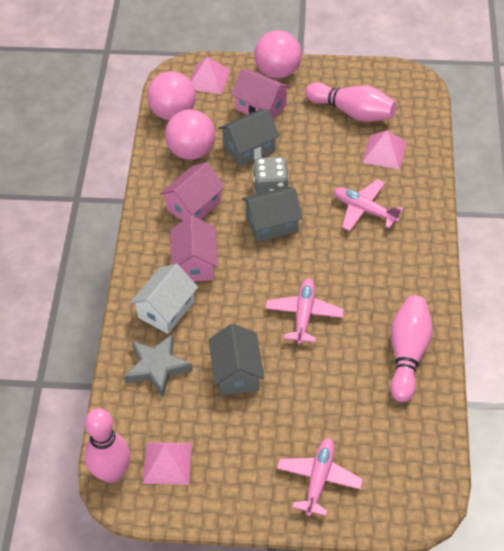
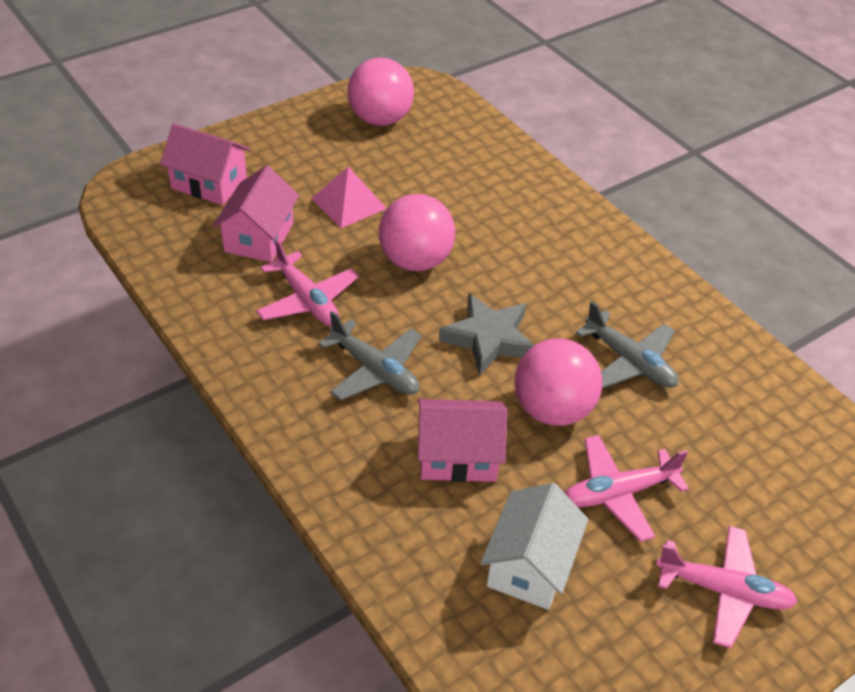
grey dice: 1 -> 0
grey house: 3 -> 0
grey plane: 0 -> 2
pink bowling pin: 3 -> 0
pink pyramid: 3 -> 1

